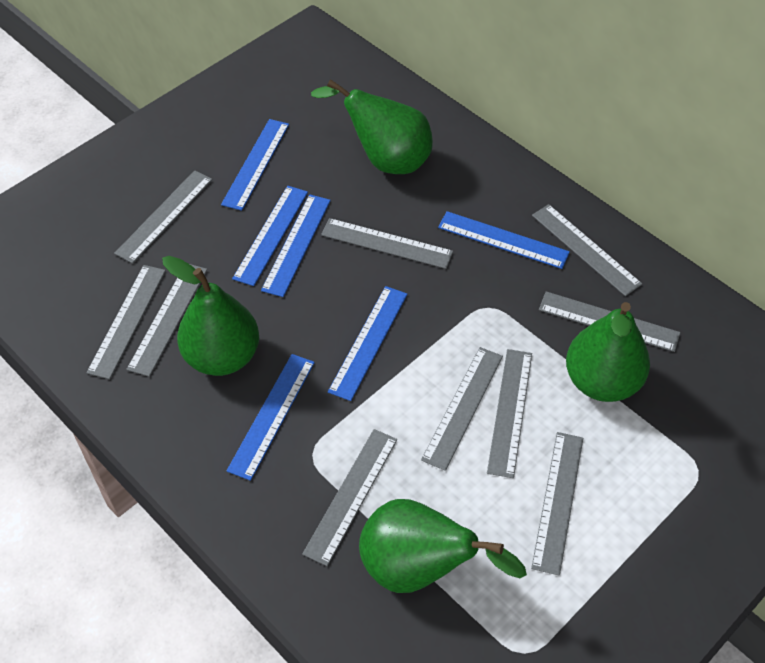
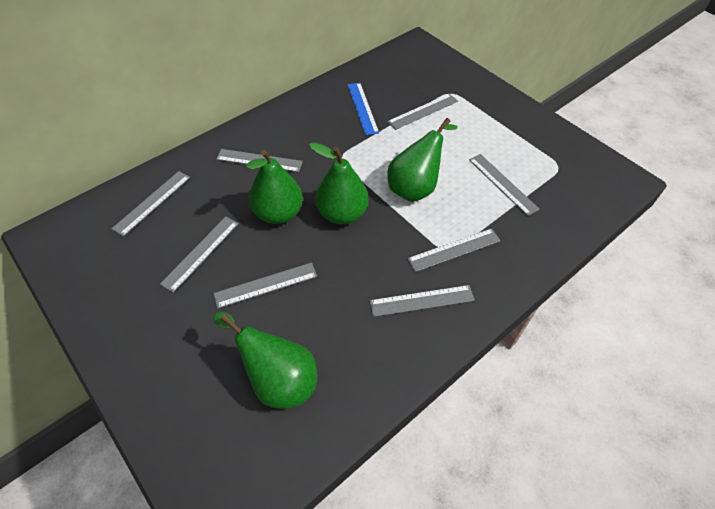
blue ruler: 6 -> 1
grey ruler: 10 -> 8

